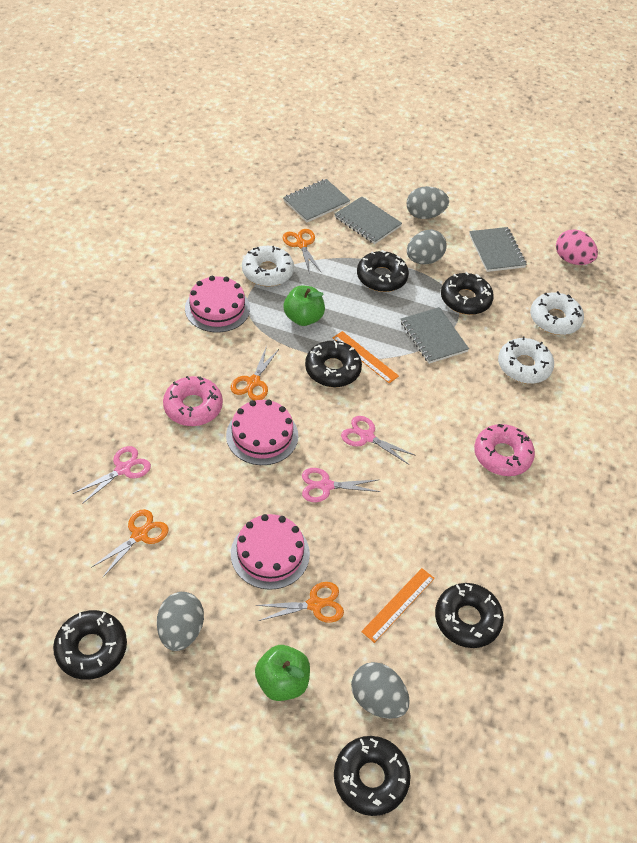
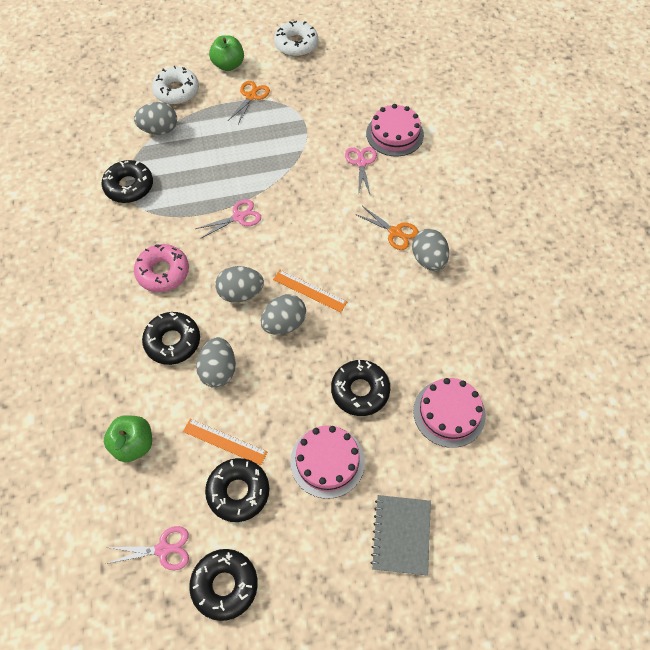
black donut: 6 -> 5
grey egg: 4 -> 5
grey notebook: 4 -> 1
orange scissors: 4 -> 2
pink donut: 2 -> 1
pink egg: 1 -> 0
white donut: 3 -> 2

